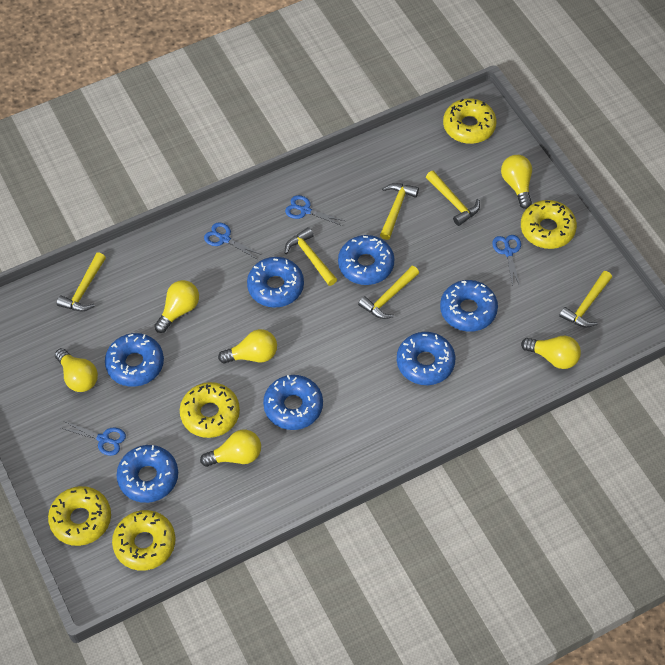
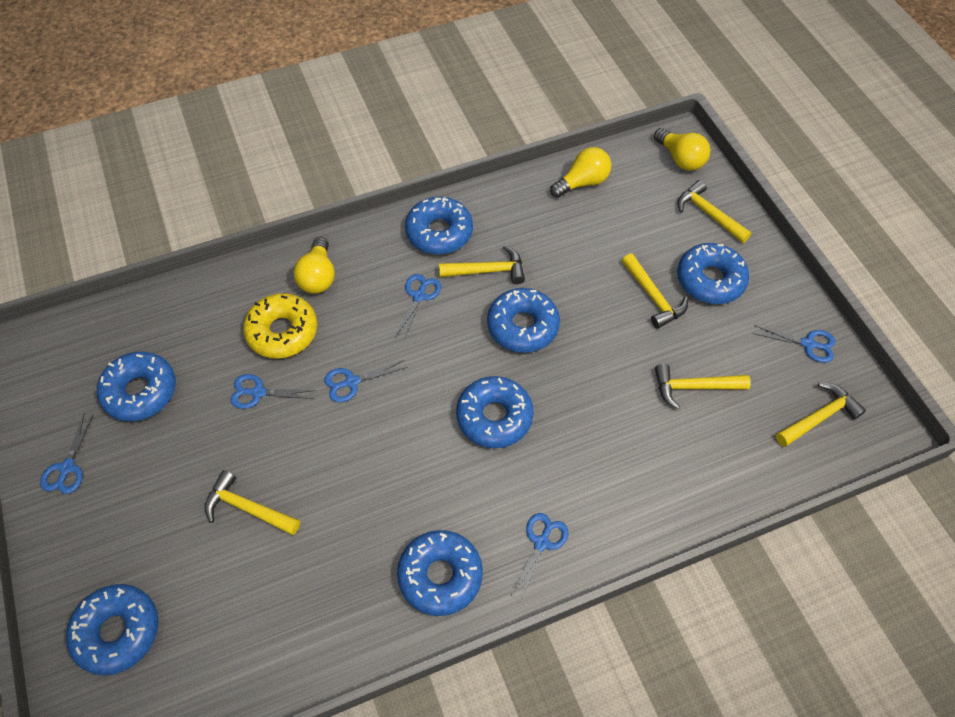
blue scissors: 4 -> 6
yellow donut: 5 -> 1
yellow light bulb: 6 -> 3

